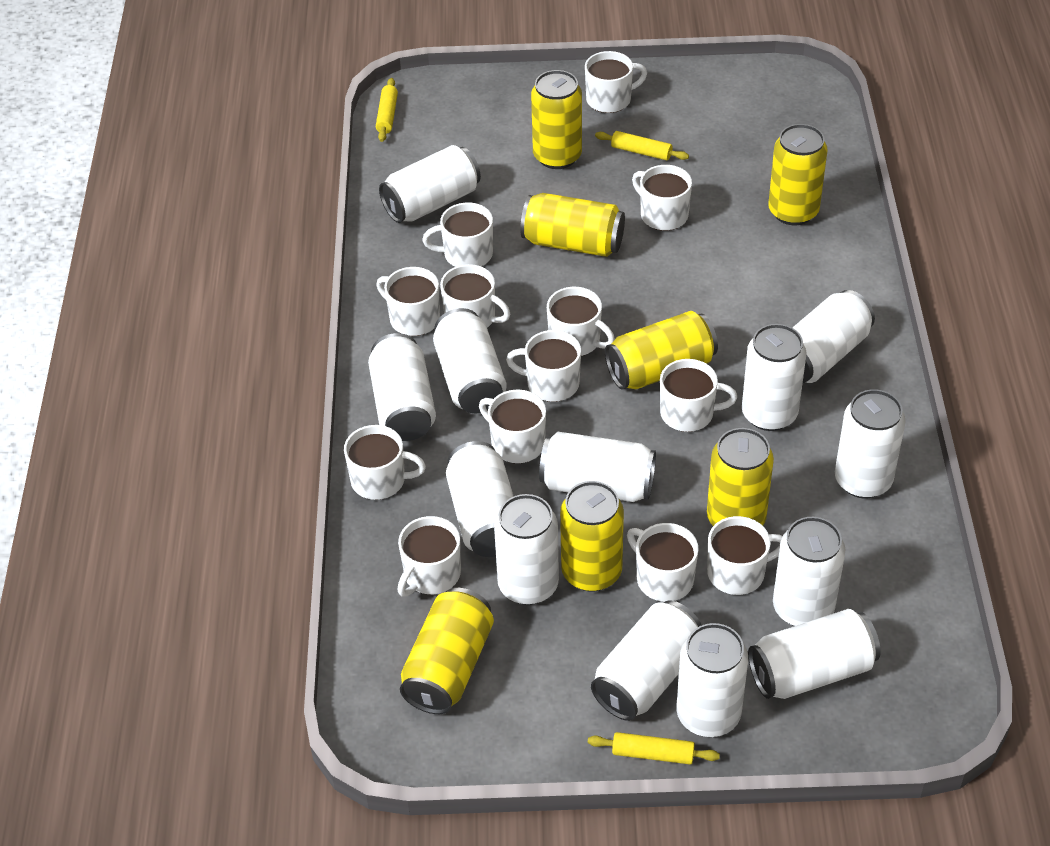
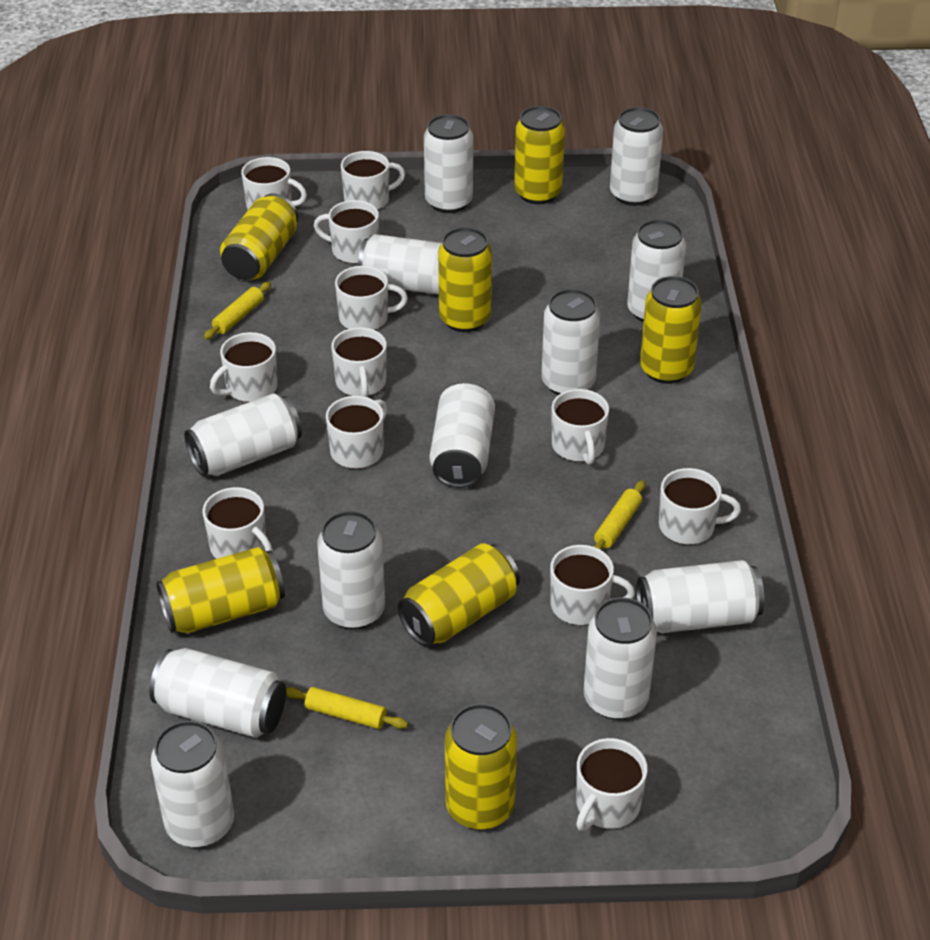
white can: 13 -> 12
white mug: 13 -> 12

